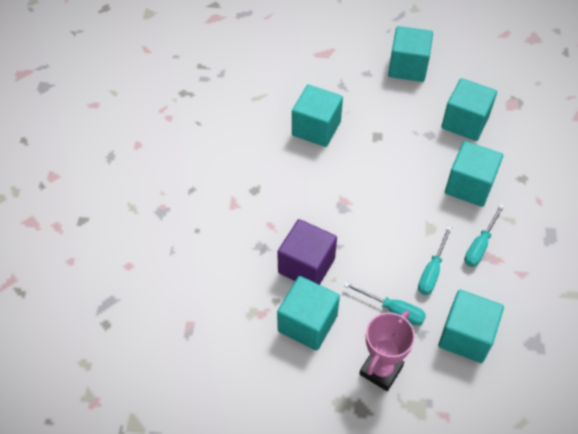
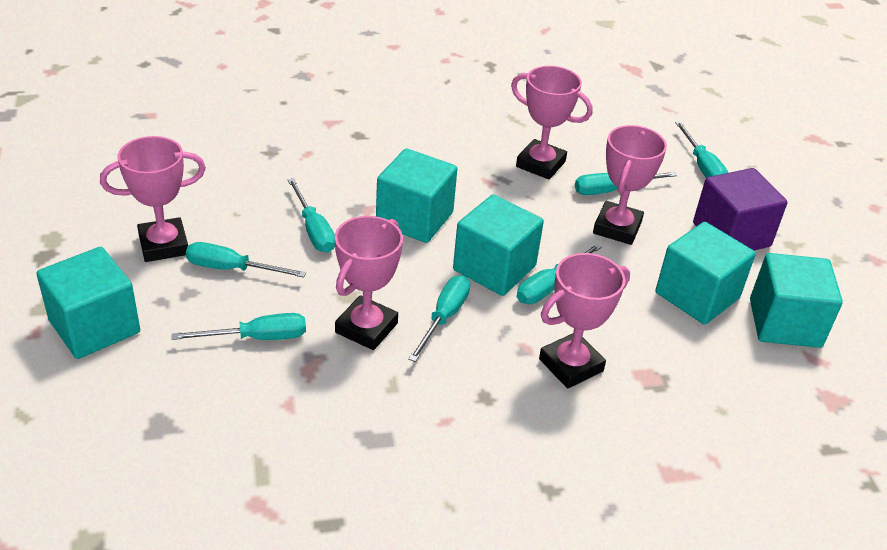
pink trophy: 1 -> 5
turquoise cube: 6 -> 5
turquoise screwdriver: 3 -> 7

